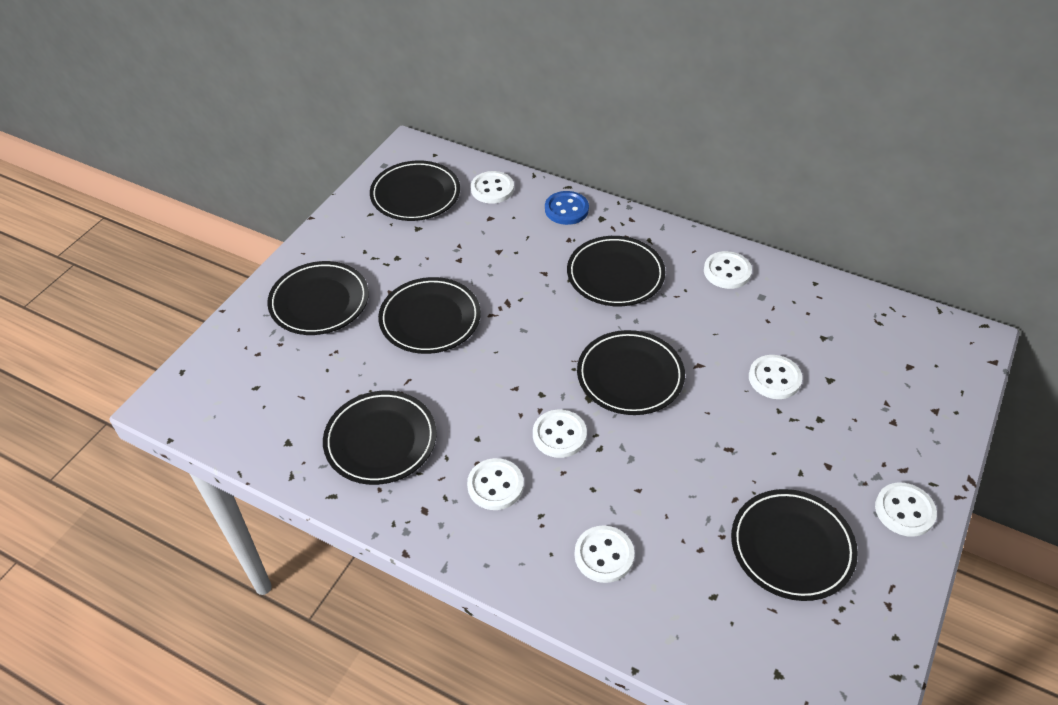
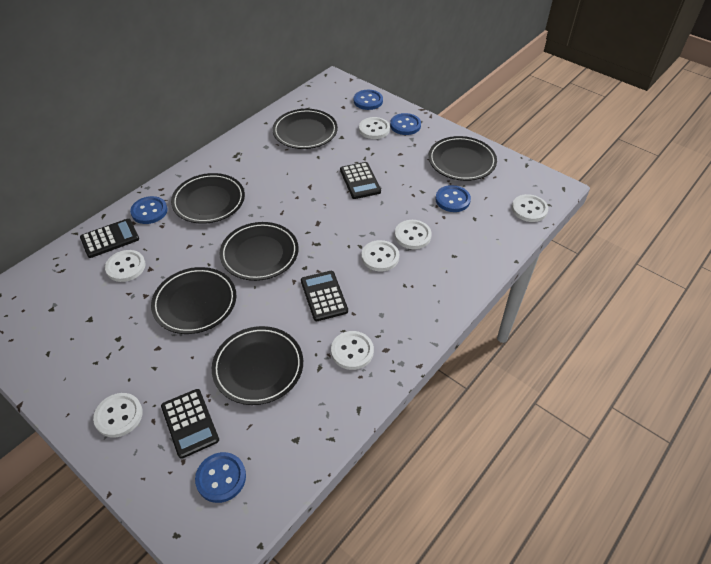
black calculator: 0 -> 4
black plate: 7 -> 6
blue button: 1 -> 5

